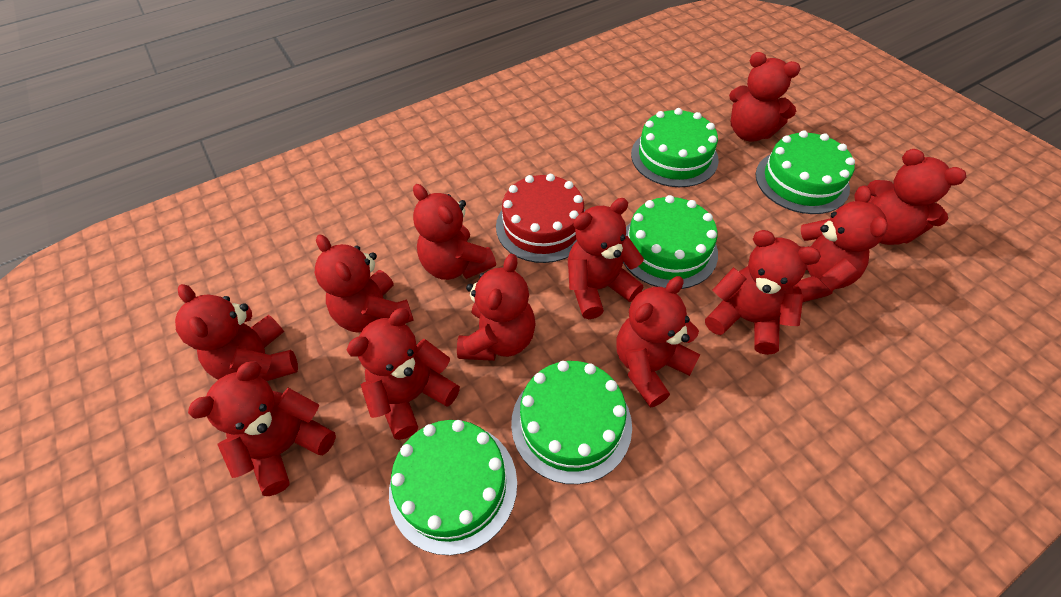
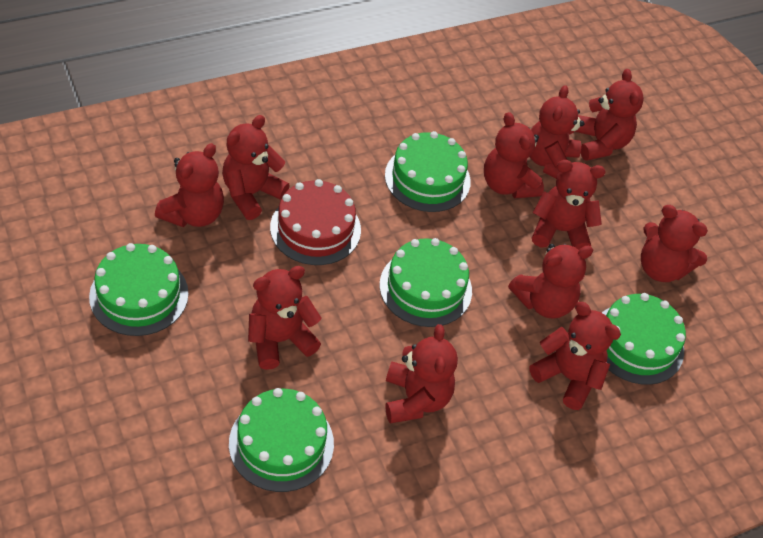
red teddy bear: 12 -> 11

